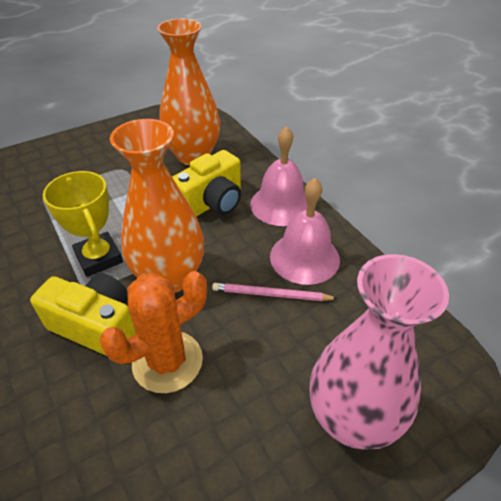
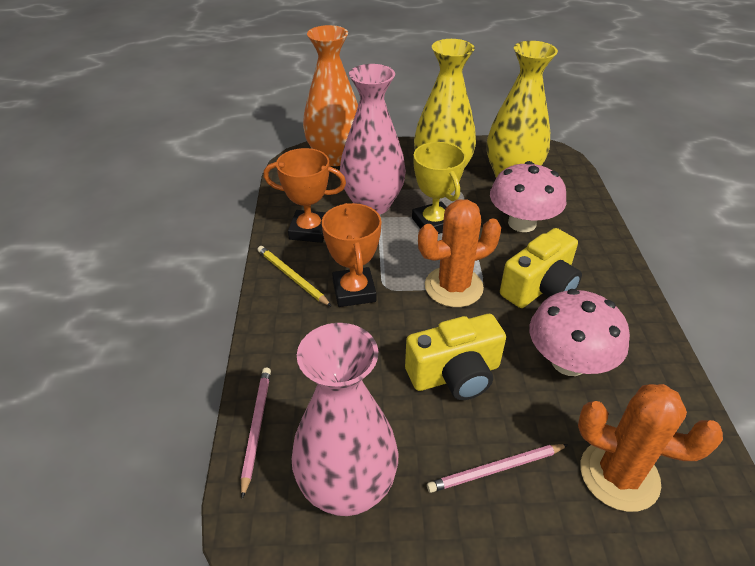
orange cactus: 1 -> 2
orange trophy: 0 -> 2
orange vase: 2 -> 1
pink bell: 2 -> 0
pink mushroom: 0 -> 2
pink pencil: 1 -> 2
pink vase: 1 -> 2
yellow pencil: 0 -> 1
yellow vase: 0 -> 2

